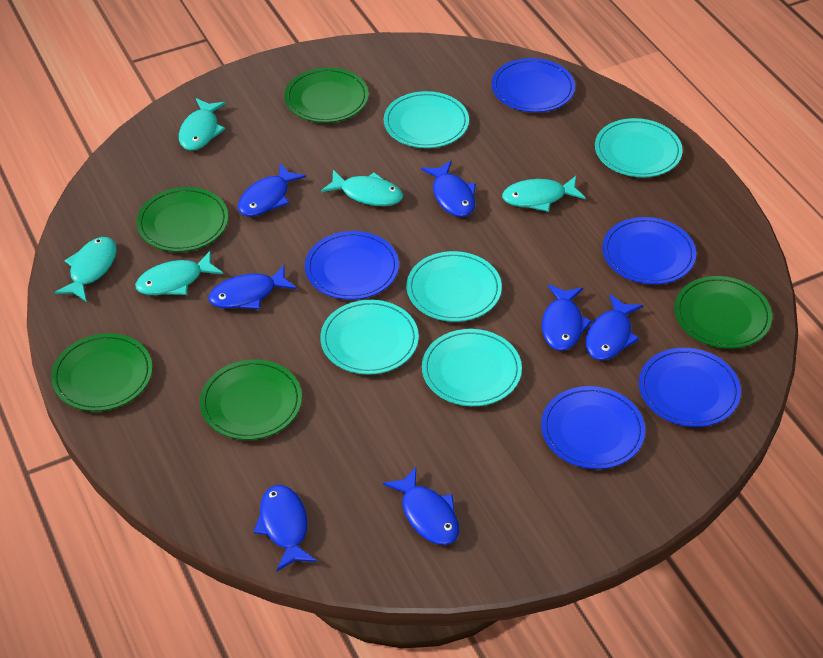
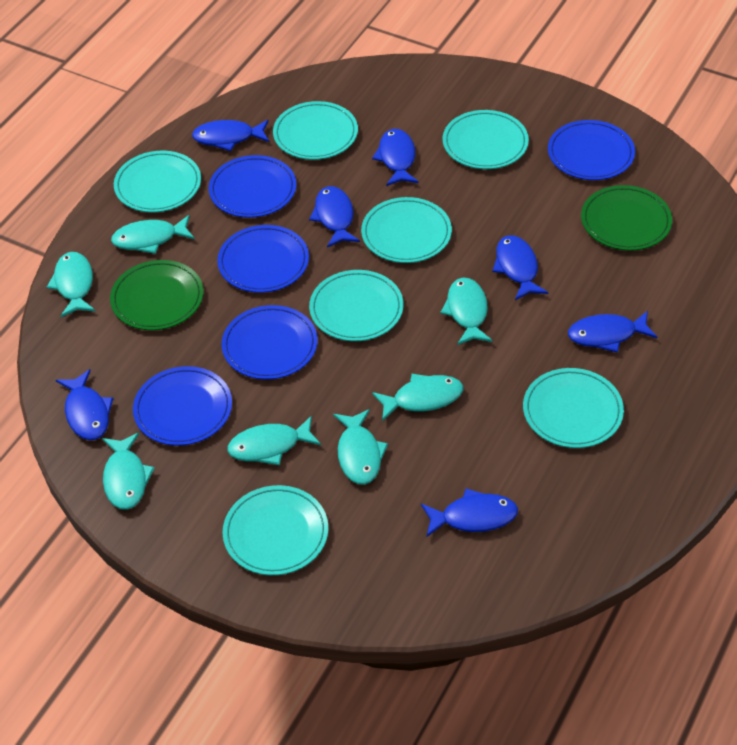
green plate: 5 -> 2
turquoise fish: 5 -> 7
turquoise plate: 5 -> 7

